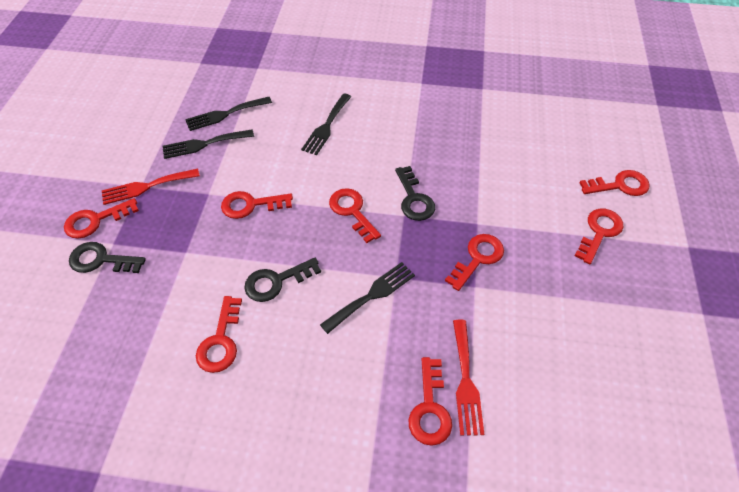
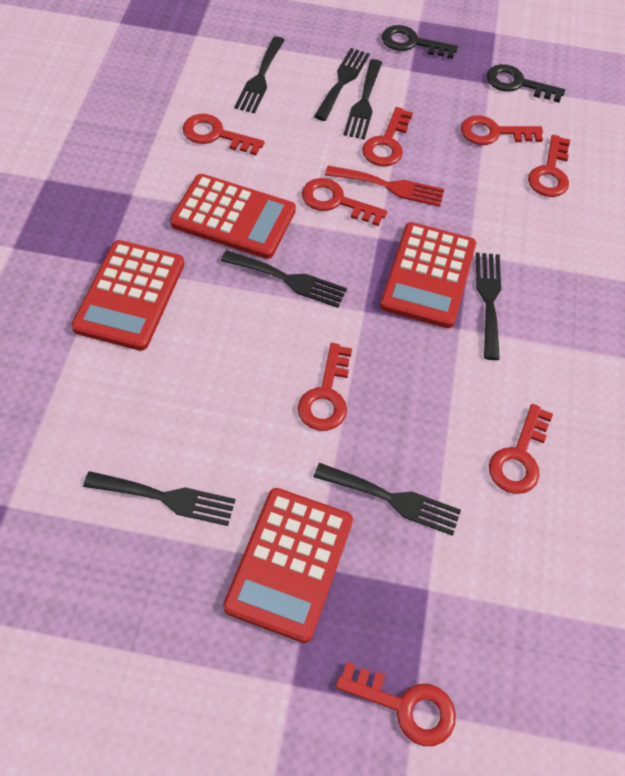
black fork: 4 -> 7
black key: 3 -> 2
red calculator: 0 -> 4
red fork: 2 -> 1

